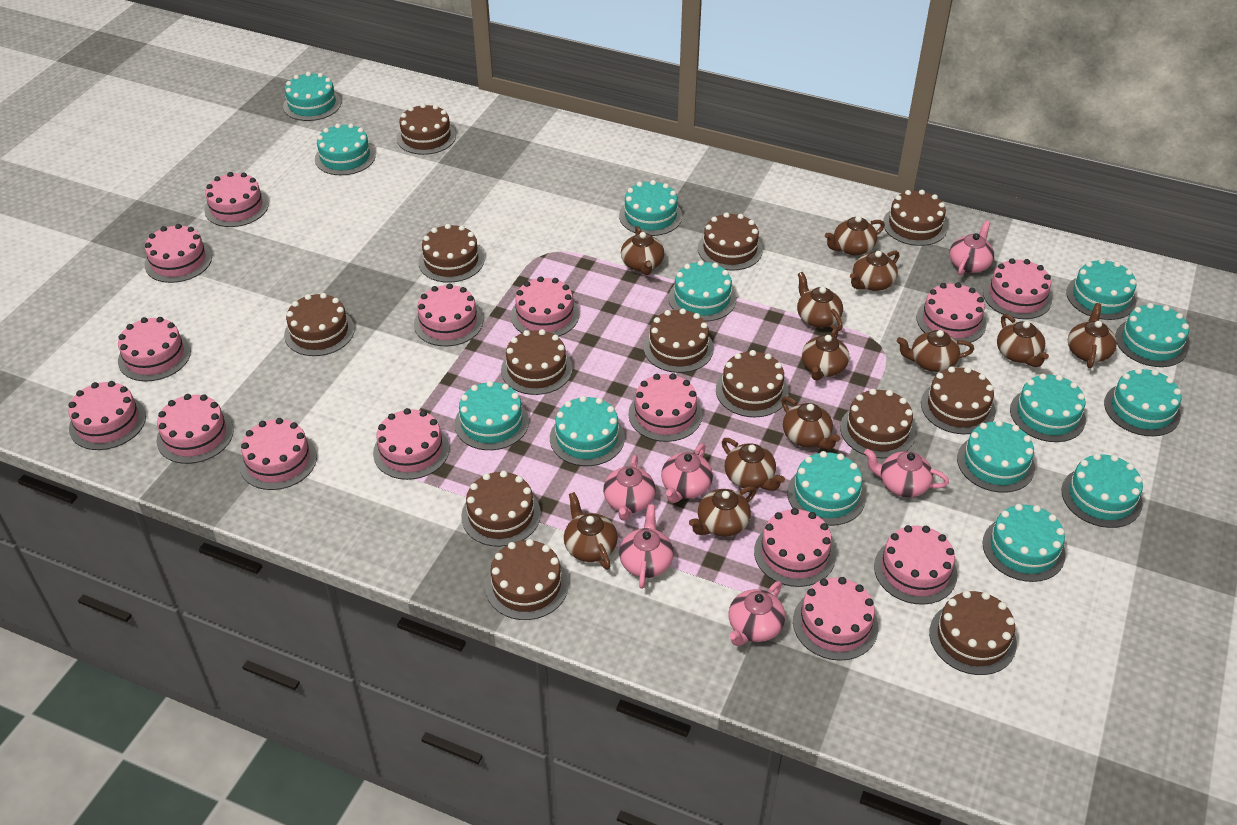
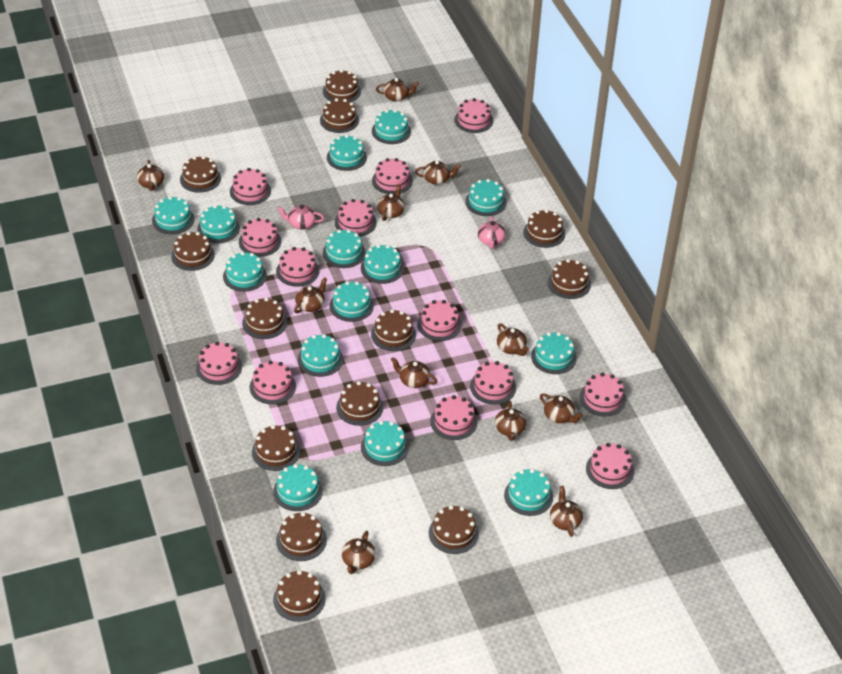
brown teapot: 12 -> 11
pink cake: 15 -> 13
pink teapot: 6 -> 2

